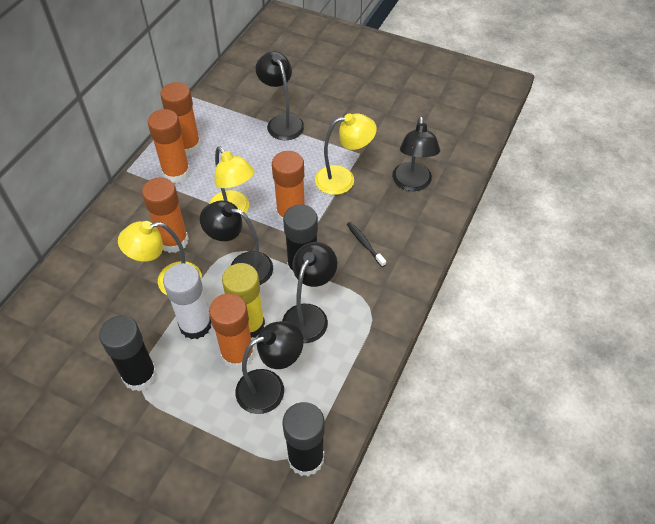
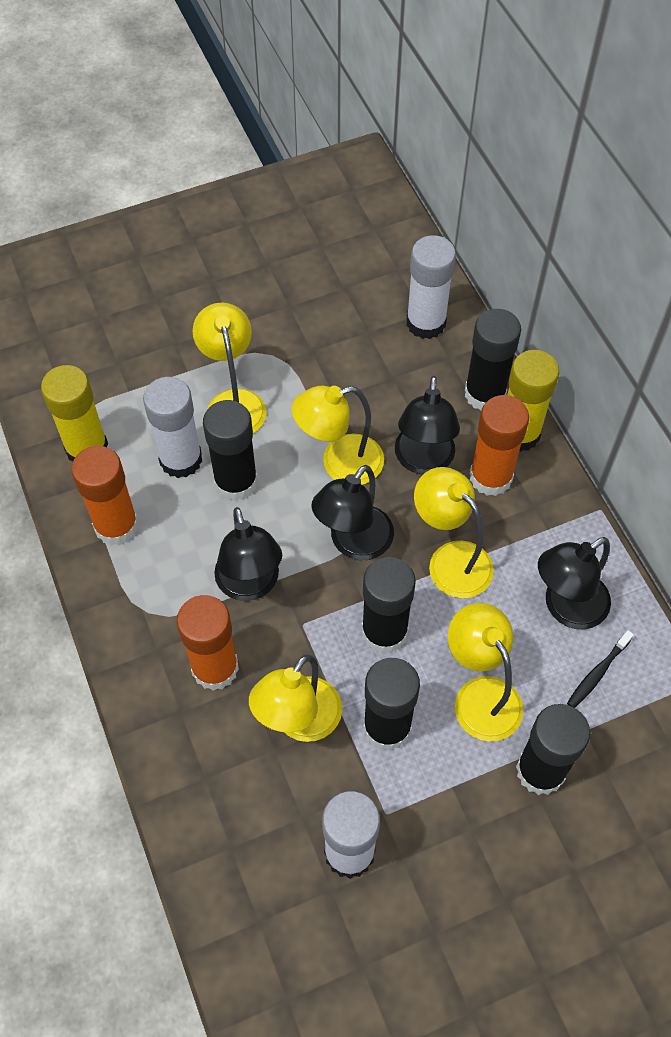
black glue stick: 3 -> 5
black lamp: 5 -> 4
orange glue stick: 5 -> 3
white glue stick: 1 -> 3
yellow glue stick: 1 -> 2
yellow lamp: 3 -> 5

